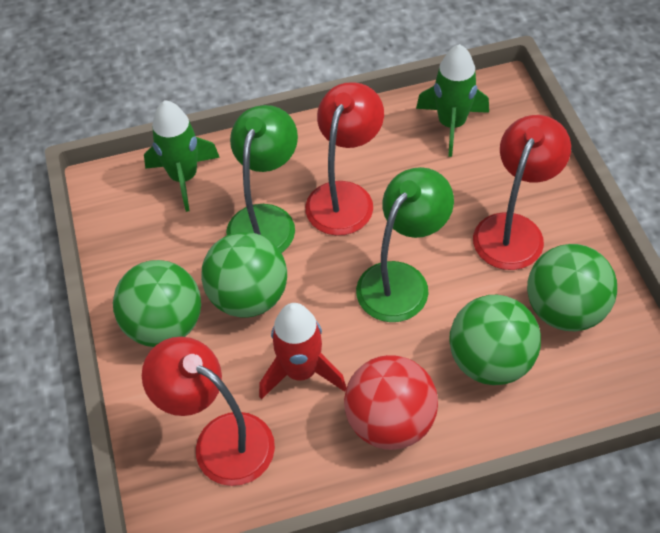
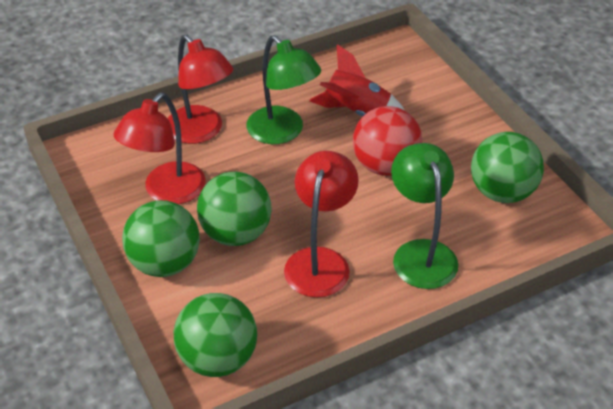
green rocket: 2 -> 0

